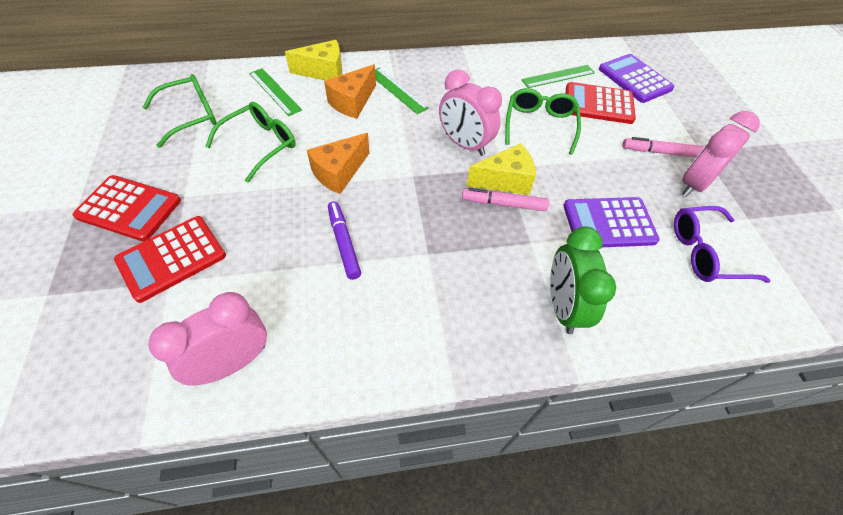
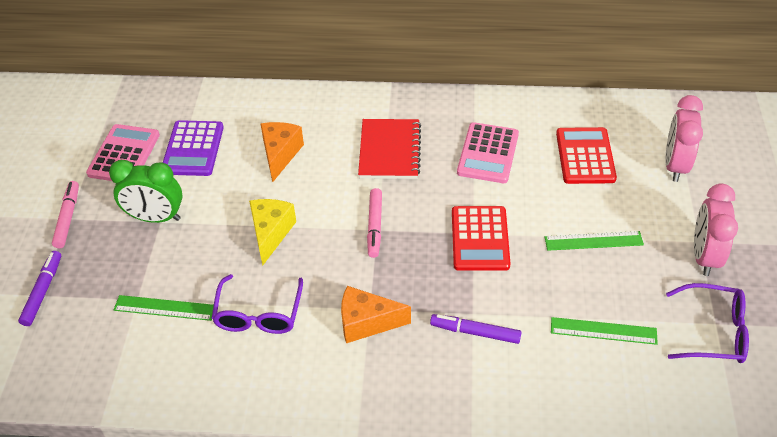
green glasses: 3 -> 0
pink calculator: 0 -> 2
pink clock: 3 -> 2
purple calculator: 2 -> 1
purple glasses: 1 -> 2
purple marker: 1 -> 2
red calculator: 3 -> 2
red notebook: 0 -> 1
yellow cheese: 2 -> 1

